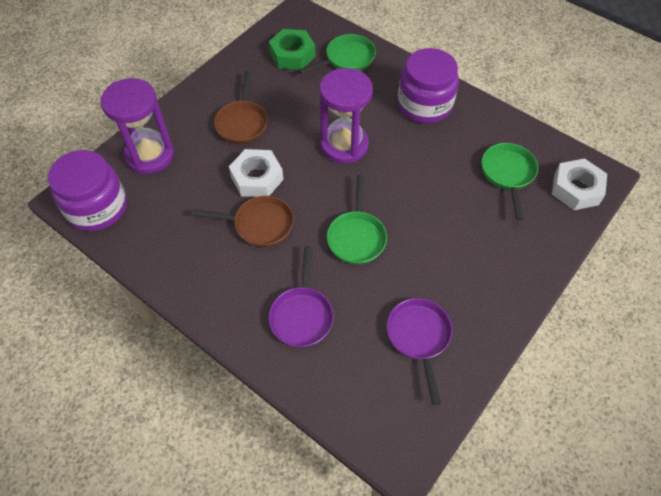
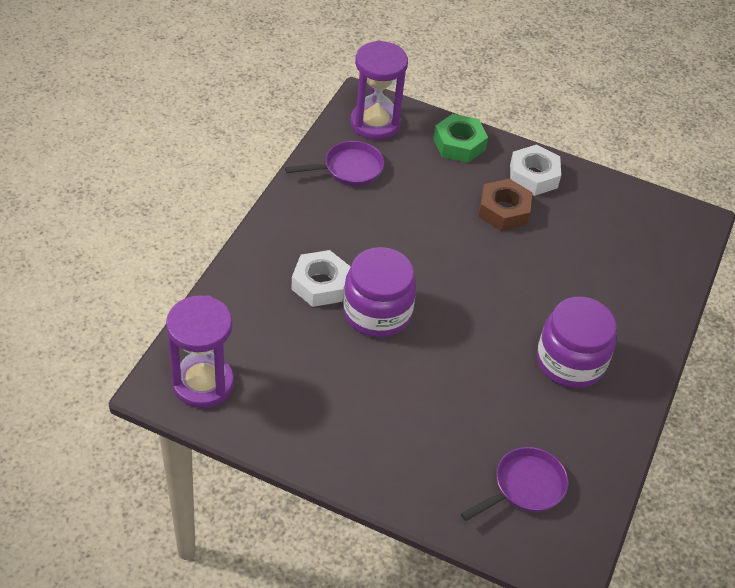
brown nut: 0 -> 1
brown pan: 2 -> 0
green pan: 3 -> 0

